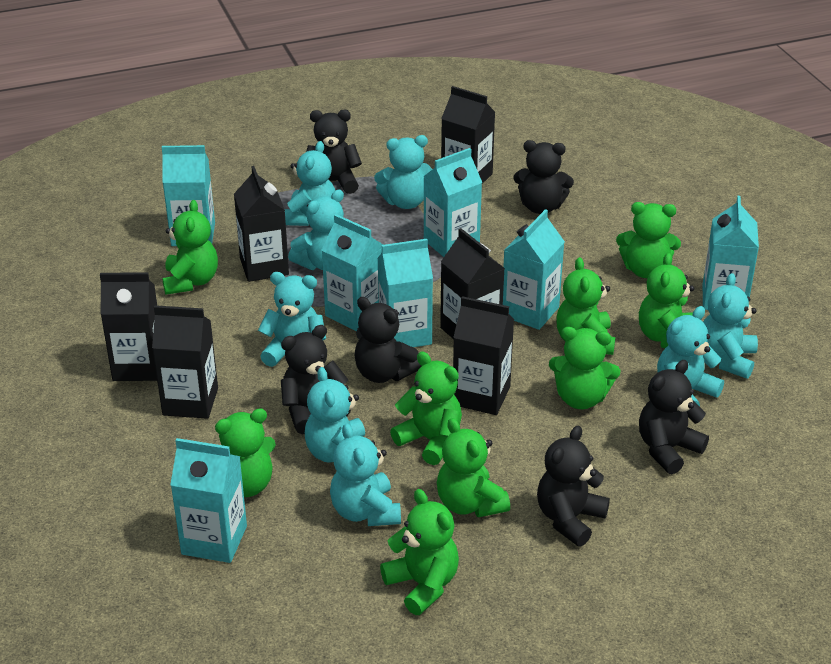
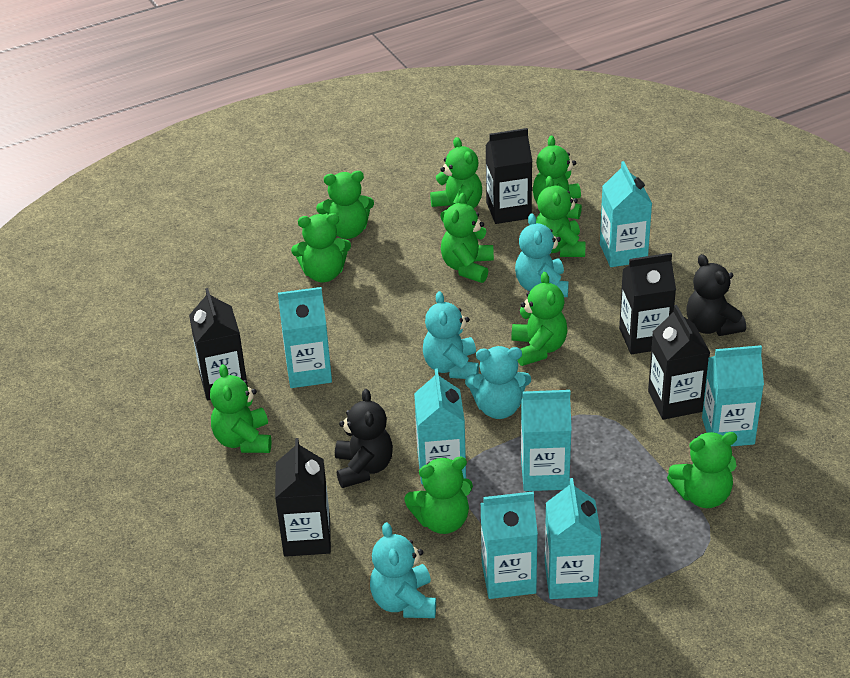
black carton: 6 -> 5
black teddy bear: 6 -> 2
green teddy bear: 9 -> 10
turquoise teddy bear: 8 -> 4

